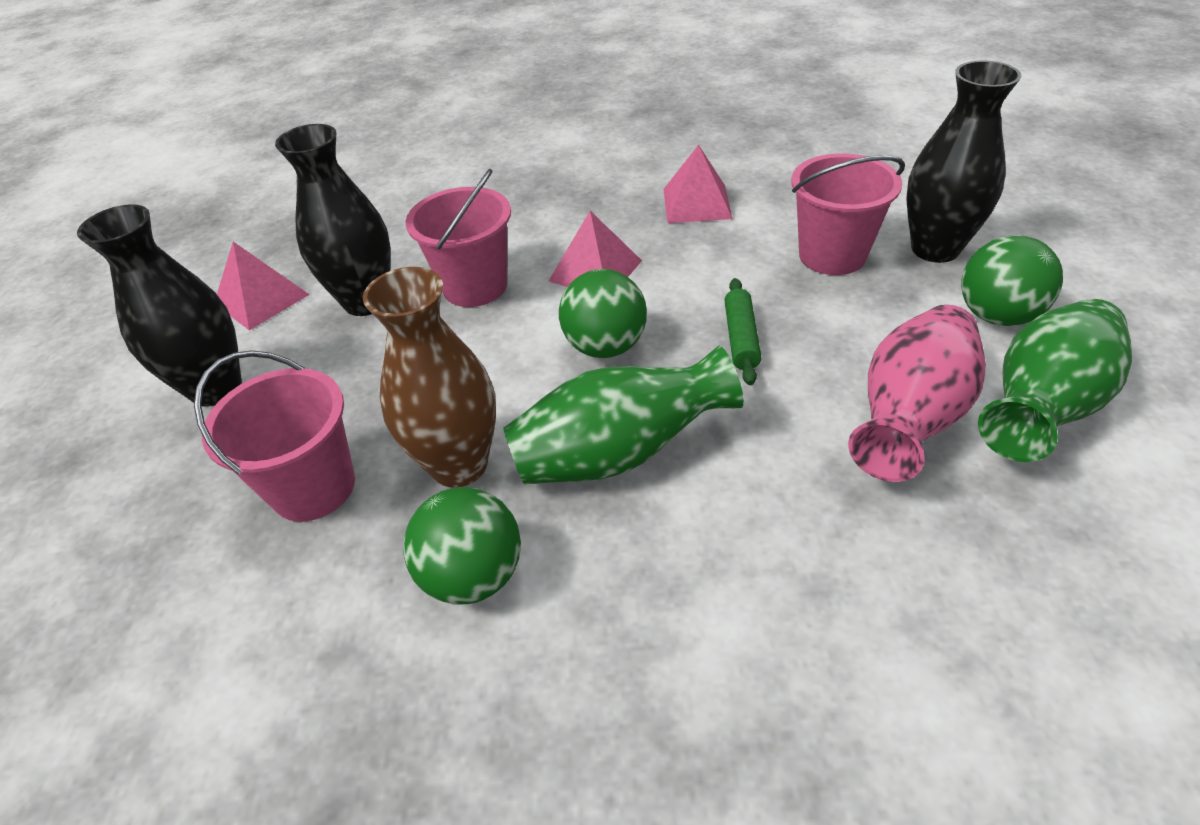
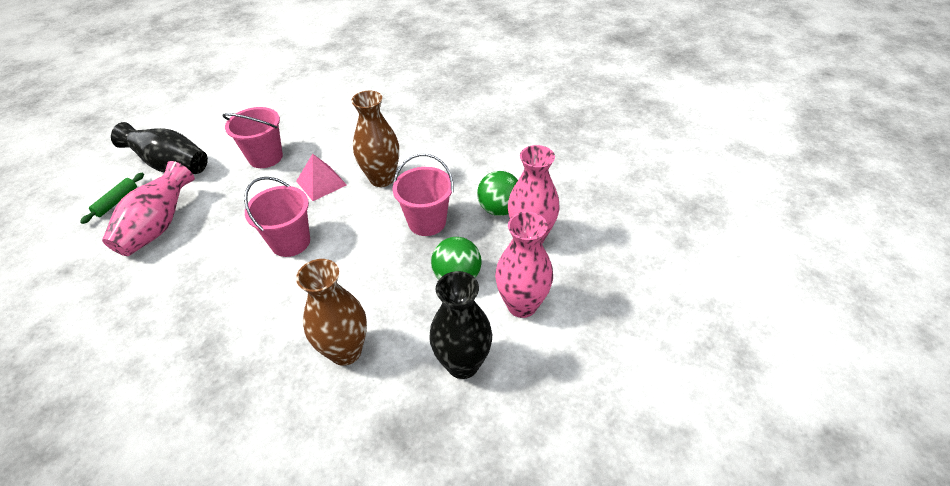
black vase: 3 -> 2
brown vase: 1 -> 2
green ball: 3 -> 2
green vase: 2 -> 0
pink pyramid: 3 -> 1
pink vase: 1 -> 3

